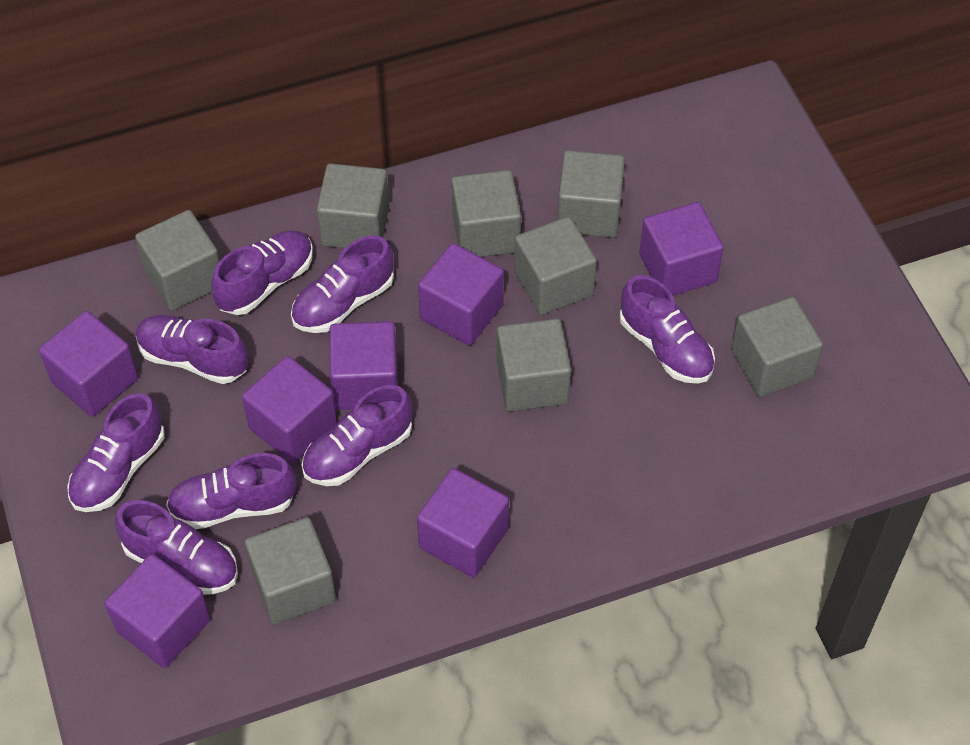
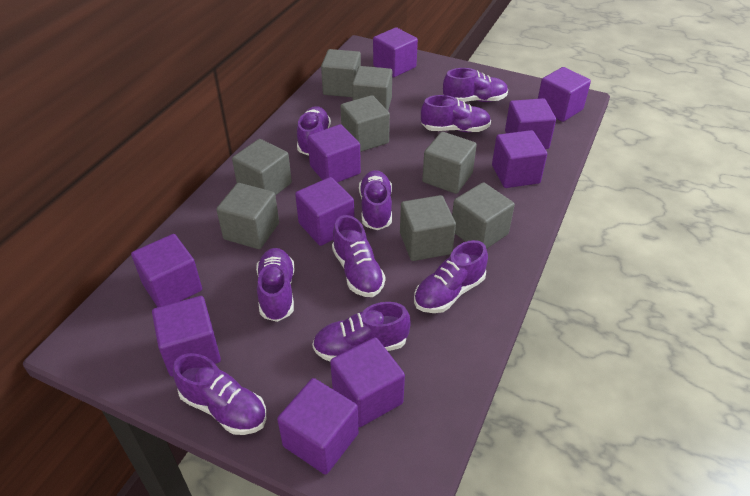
purple cube: 7 -> 10
purple shoe: 8 -> 9

